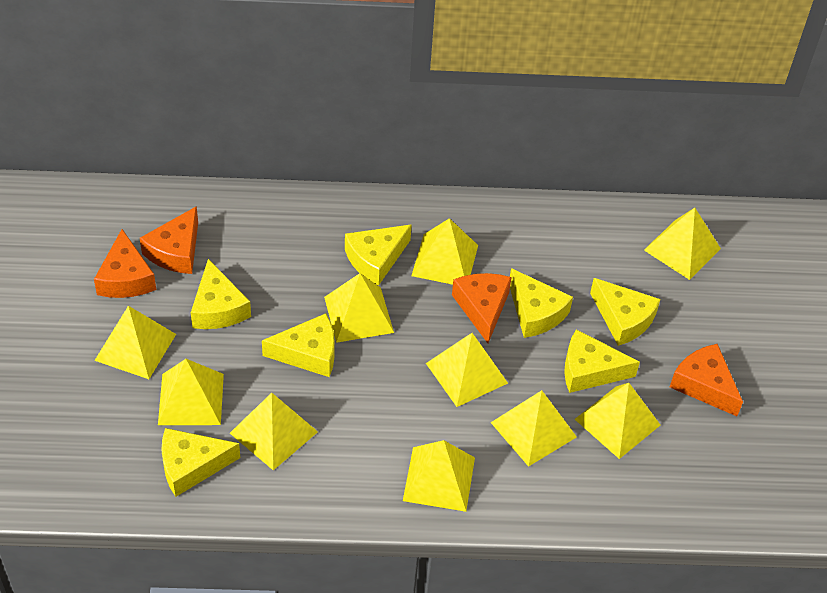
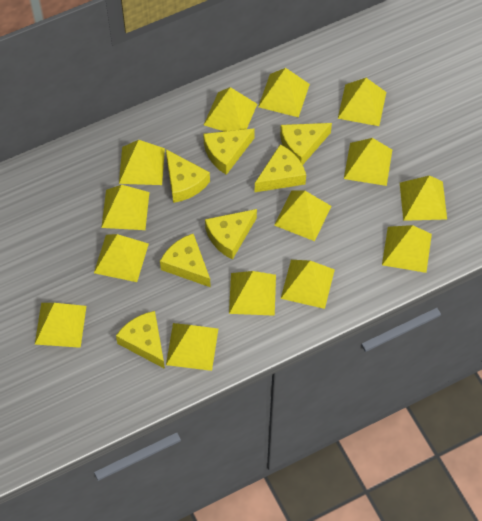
orange cheese: 4 -> 0
yellow pyramid: 10 -> 14

